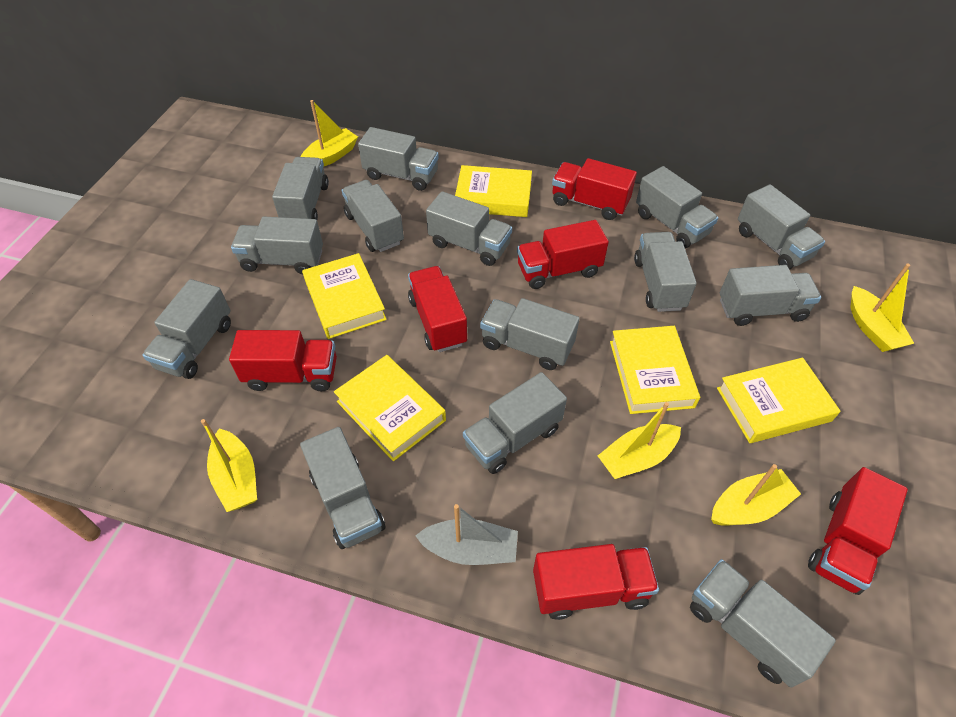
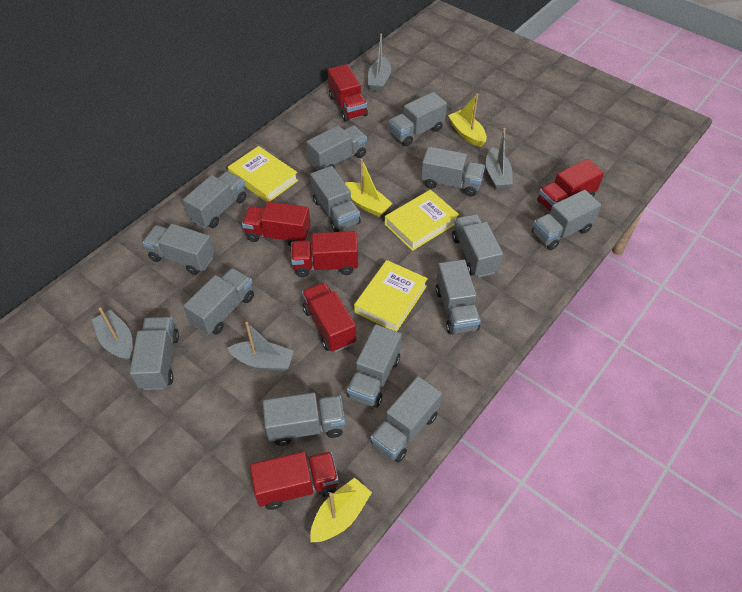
grey boat: 1 -> 4
yellow boat: 5 -> 3
yellow book: 5 -> 3

